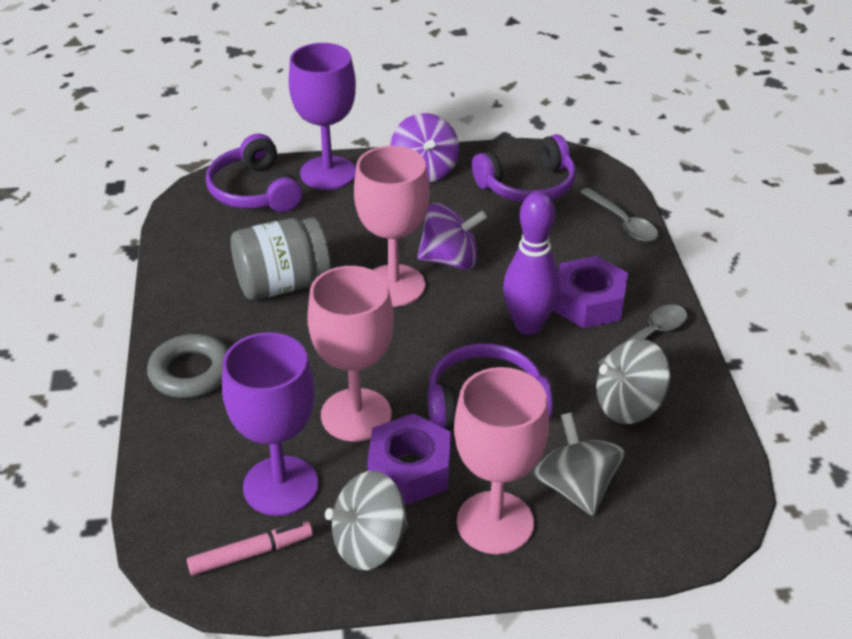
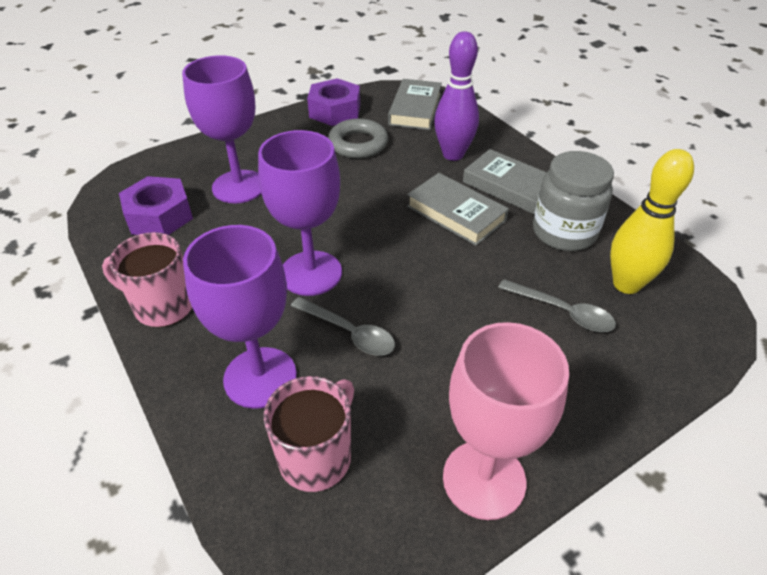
grey book: 0 -> 3
grey spinning top: 3 -> 0
pink goblet: 3 -> 1
pink marker: 1 -> 0
pink mug: 0 -> 2
purple goblet: 2 -> 3
purple headphones: 3 -> 0
purple spinning top: 2 -> 0
yellow bowling pin: 0 -> 1

